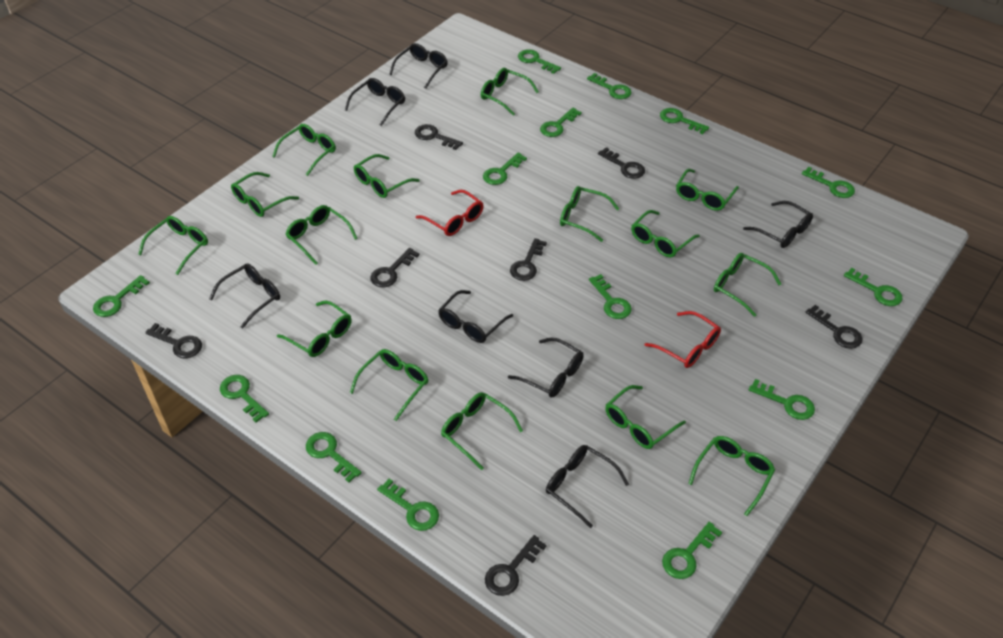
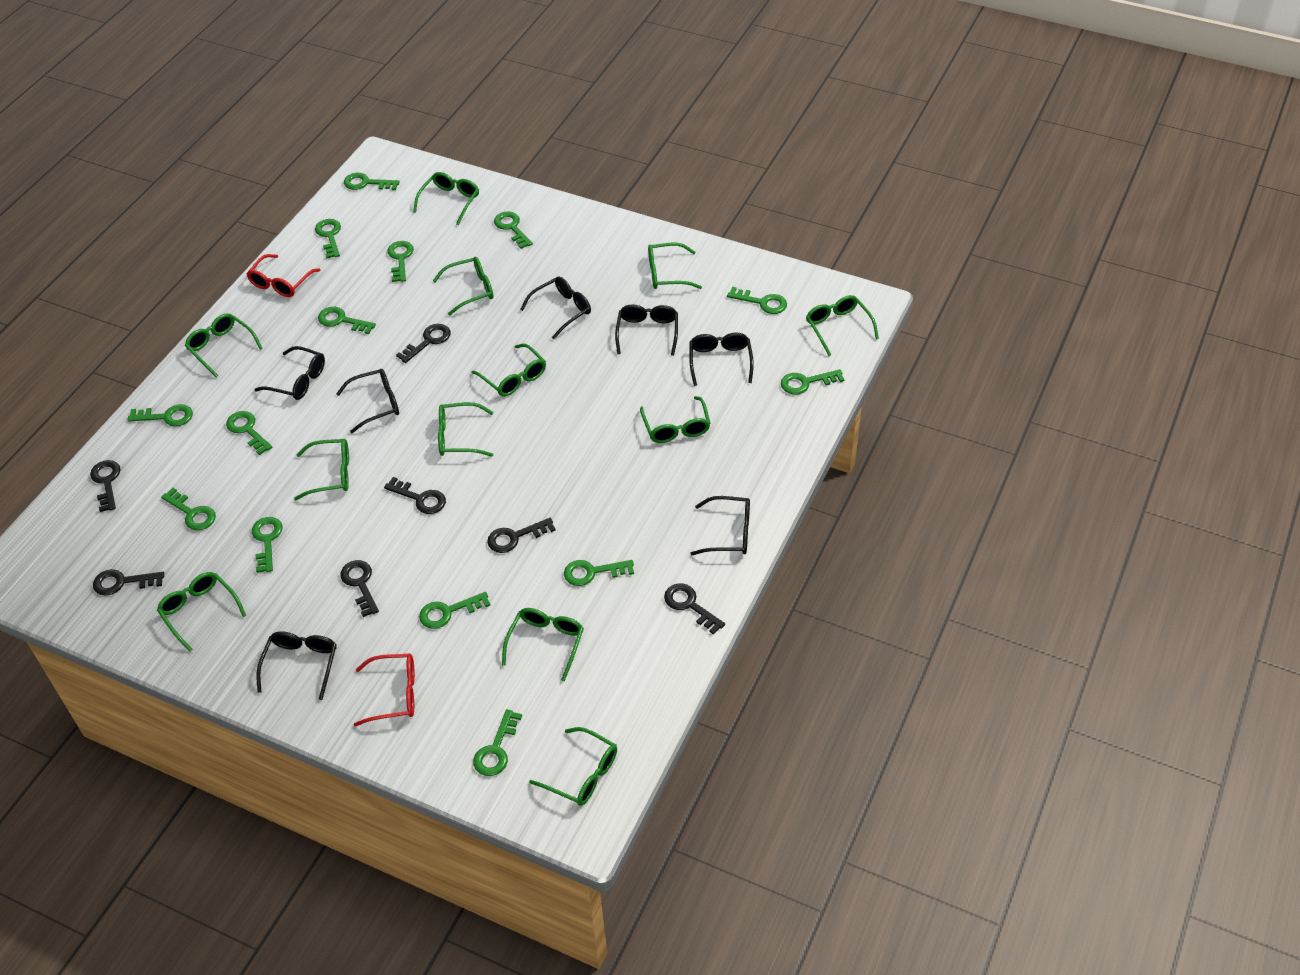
green glasses: 15 -> 12

